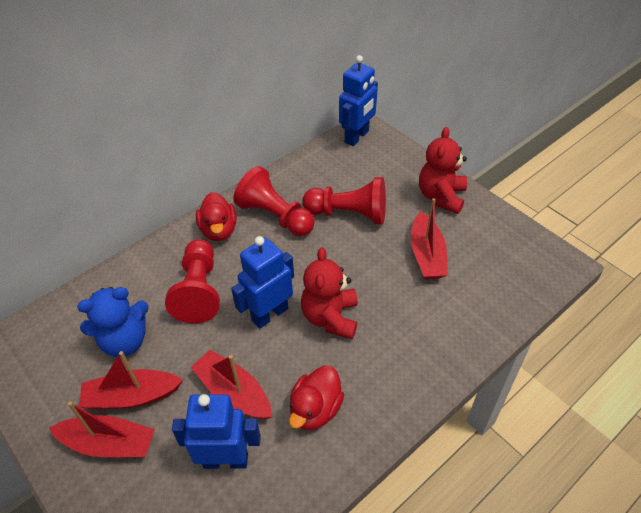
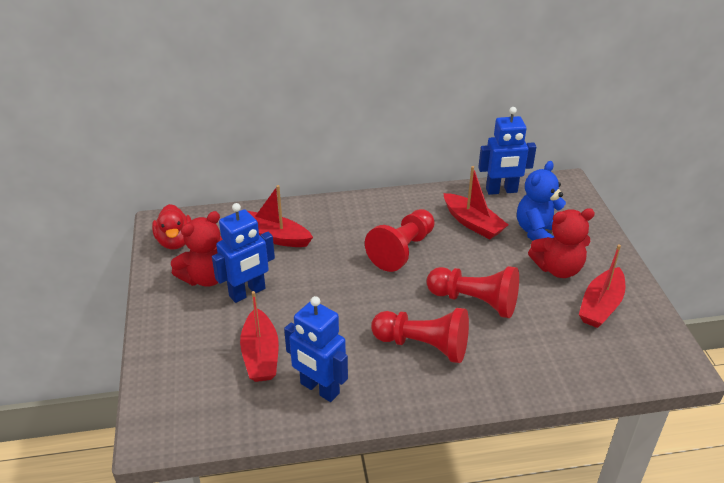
red duck: 2 -> 1

